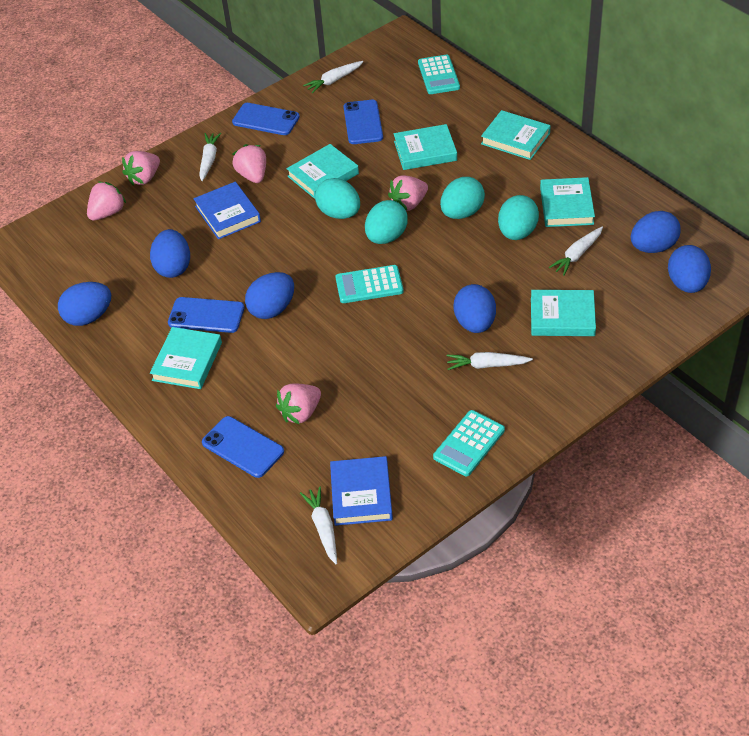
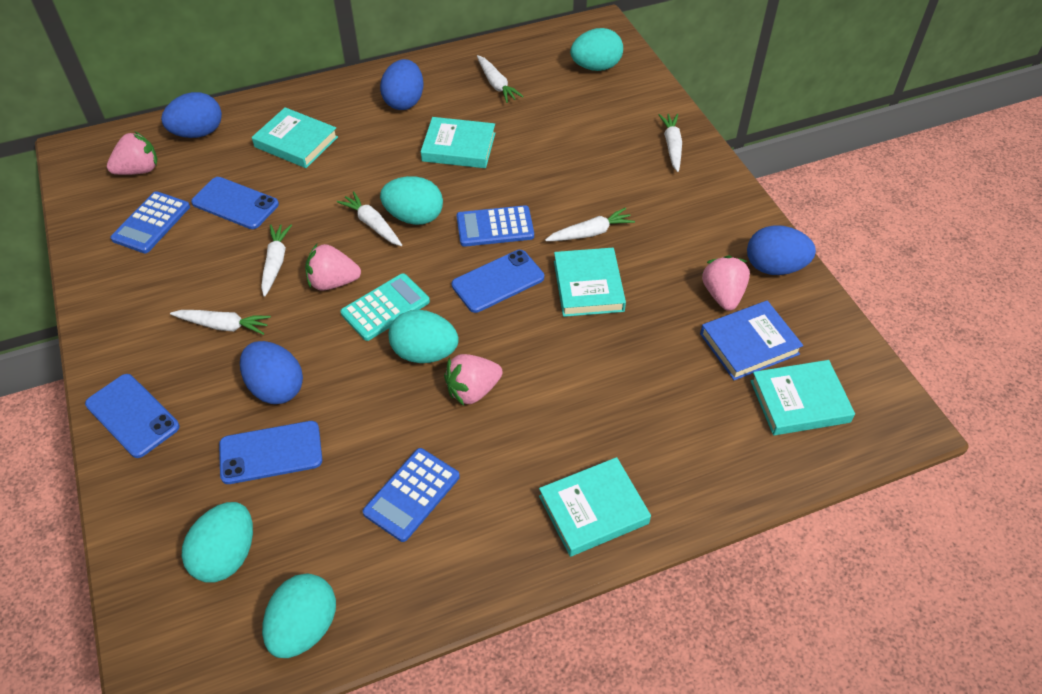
blue book: 2 -> 1
blue calculator: 0 -> 3
blue egg: 6 -> 4
pink strawberry: 5 -> 4
turquoise book: 6 -> 5
turquoise calculator: 3 -> 1
turquoise egg: 4 -> 5
white carrot: 5 -> 6

